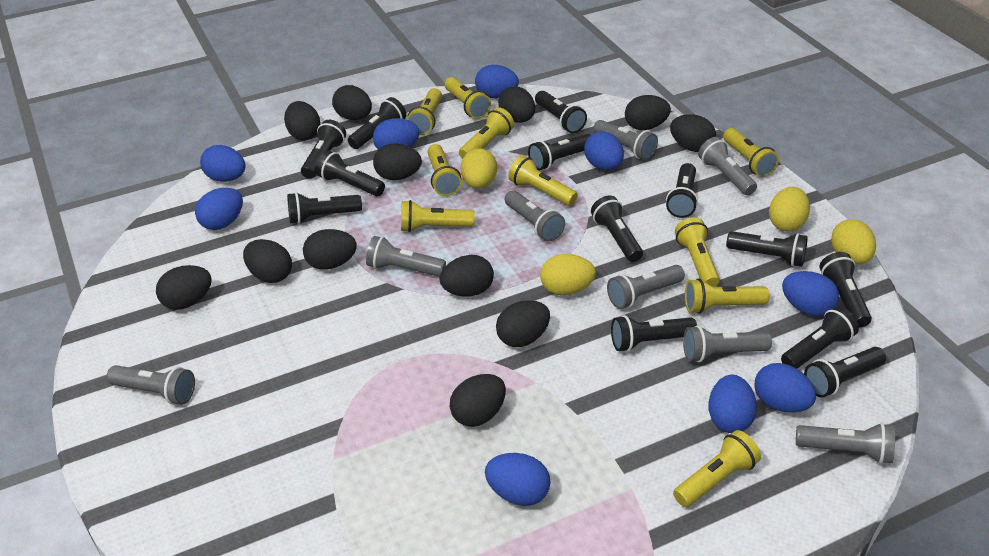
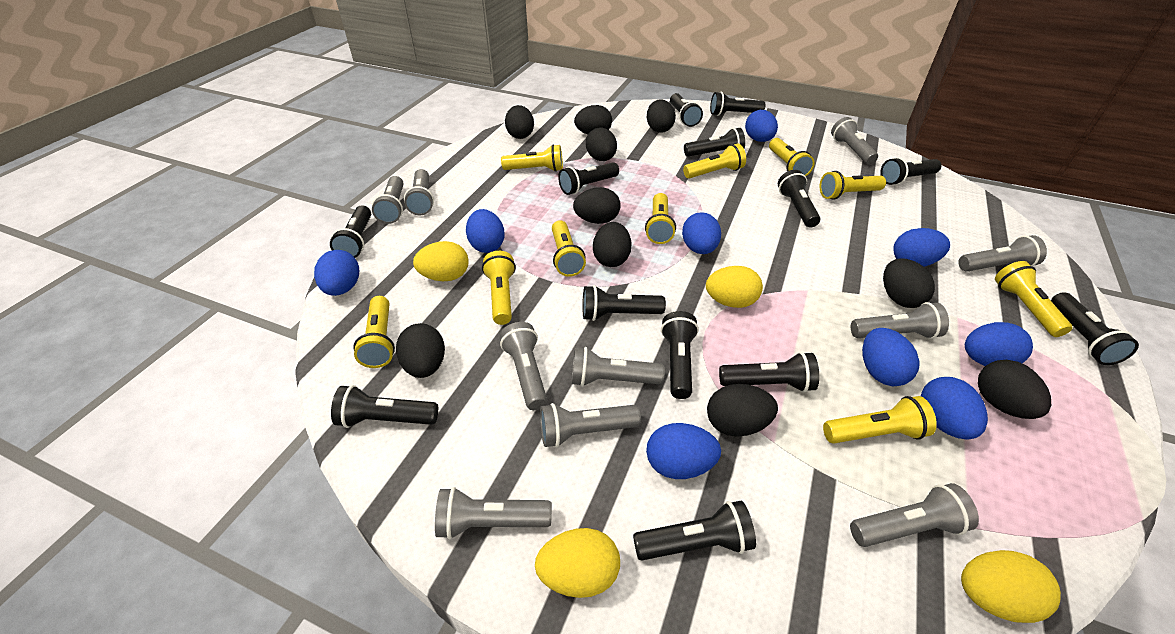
black egg: 12 -> 10
grey flashlight: 8 -> 10

